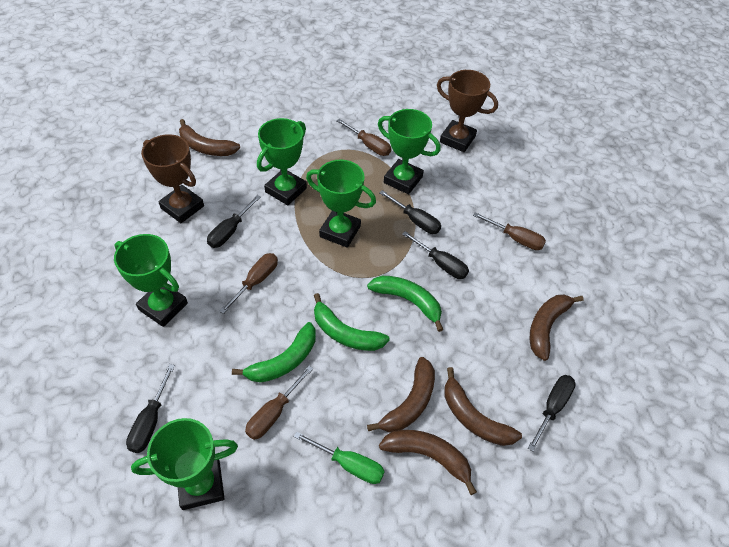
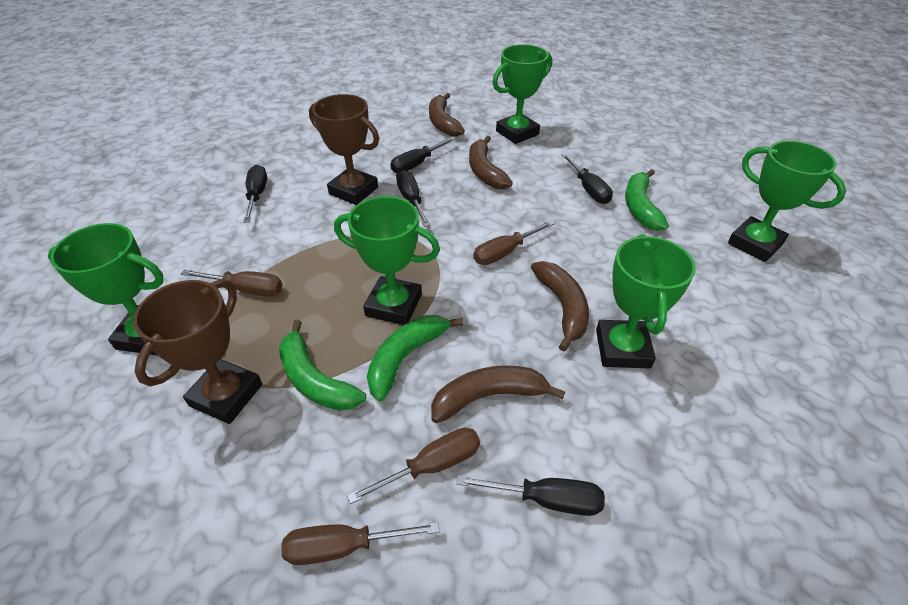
brown banana: 5 -> 4
green screwdriver: 1 -> 0

